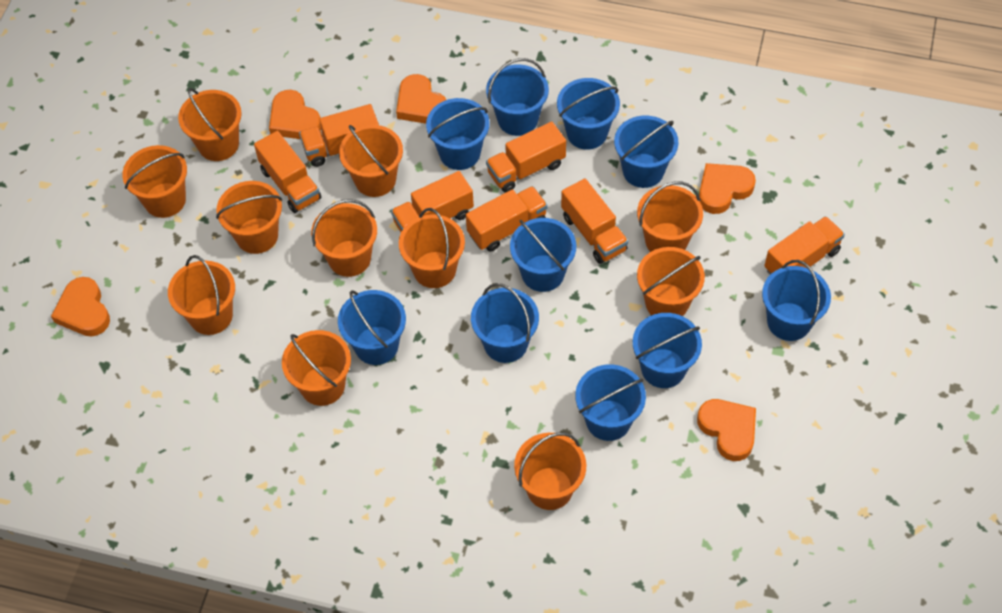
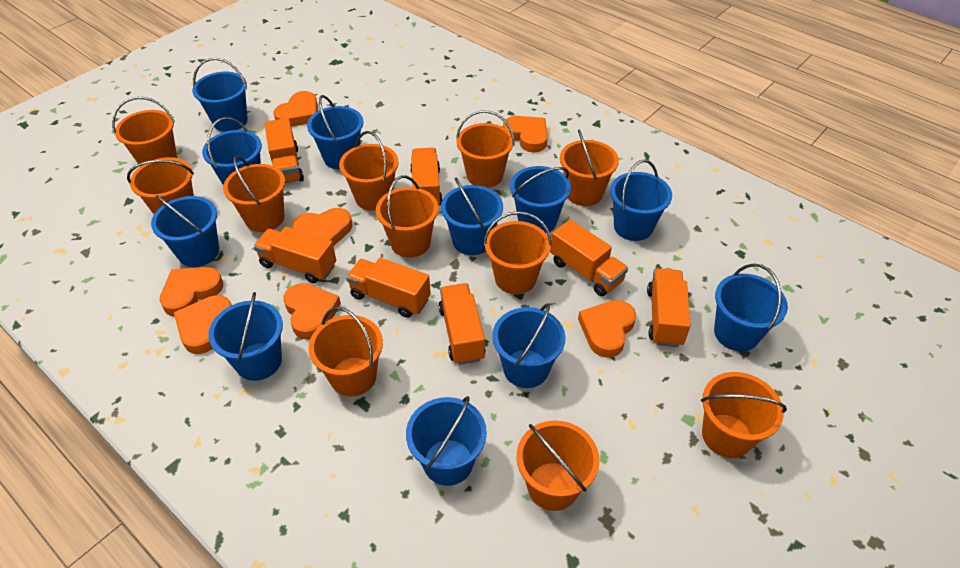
blue bucket: 10 -> 11
orange heart: 5 -> 7

